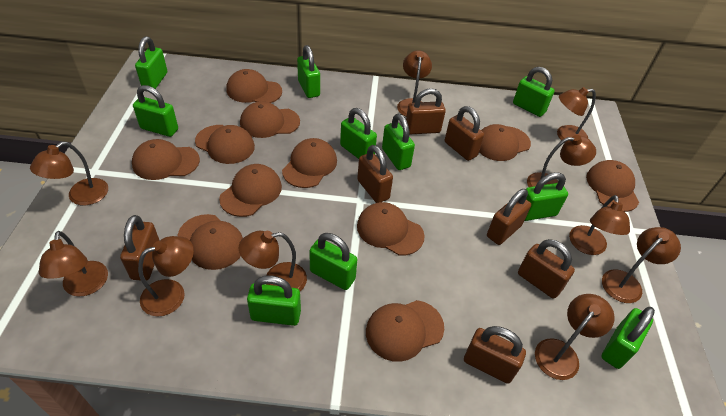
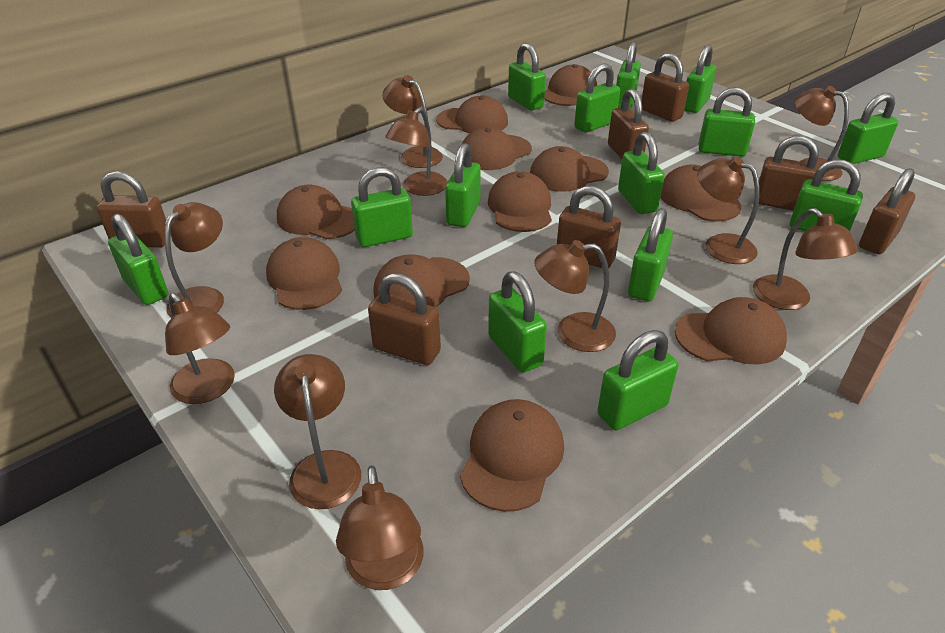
green padlock: 10 -> 14

